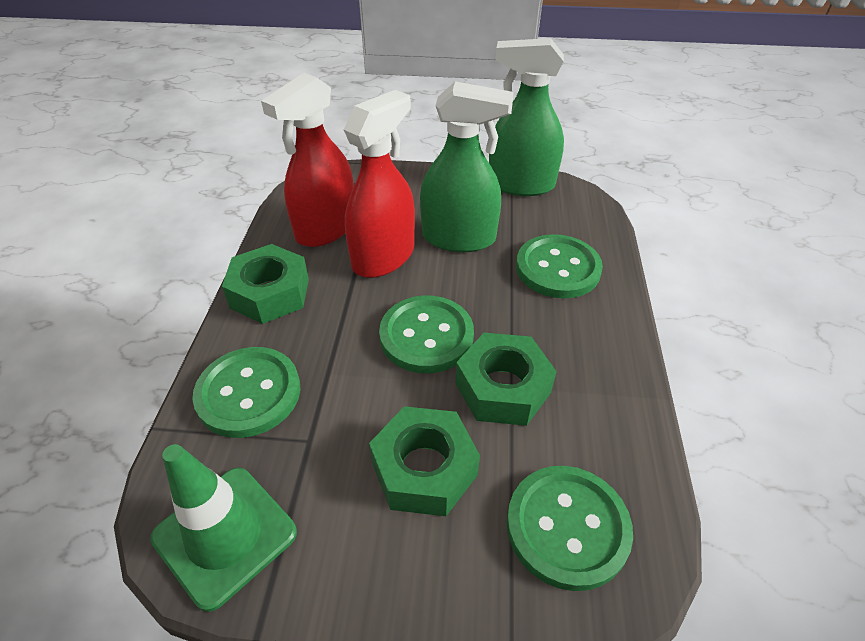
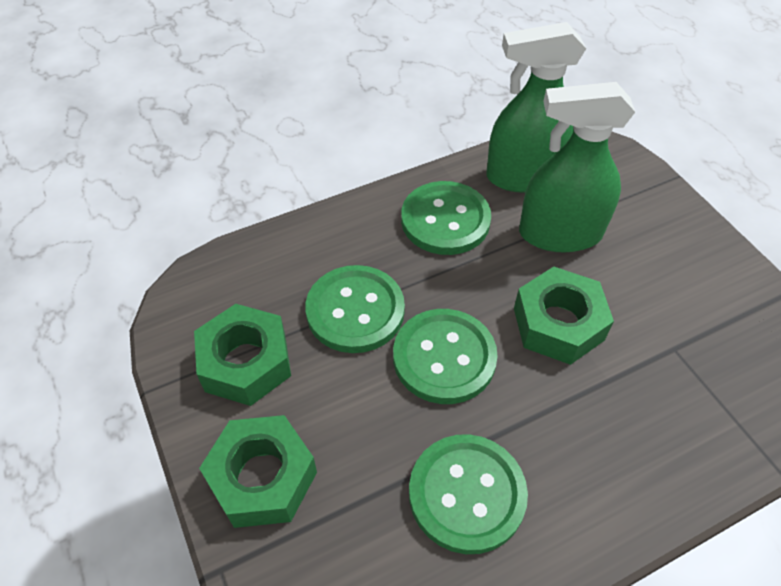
green traffic cone: 1 -> 0
red spray bottle: 2 -> 0

